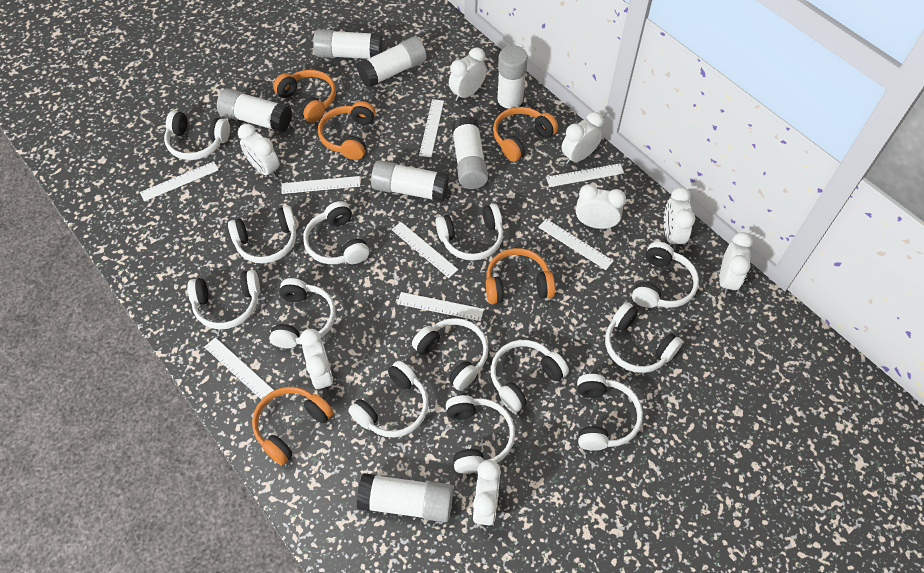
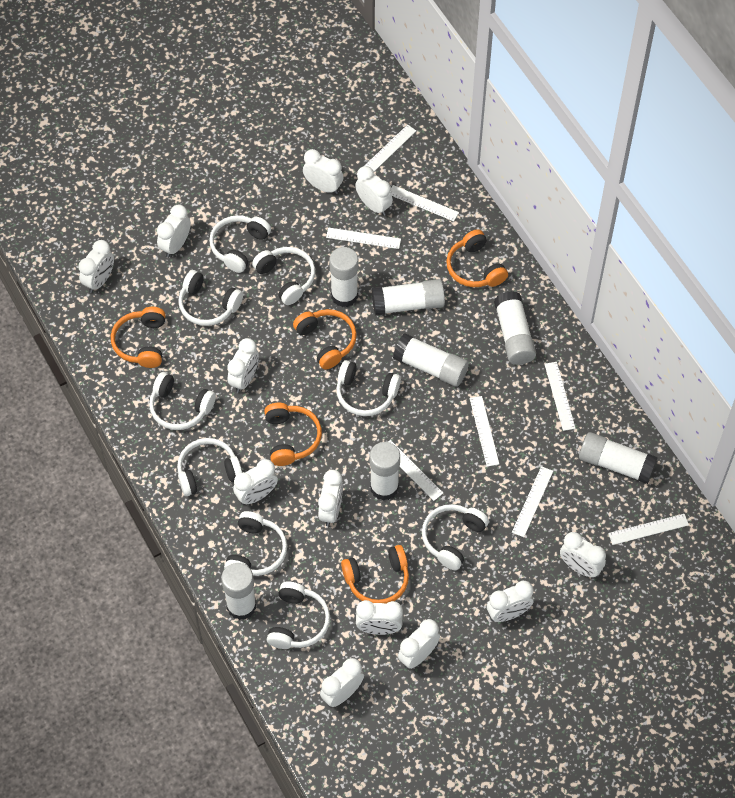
white clock: 8 -> 12
white headphones: 13 -> 9

